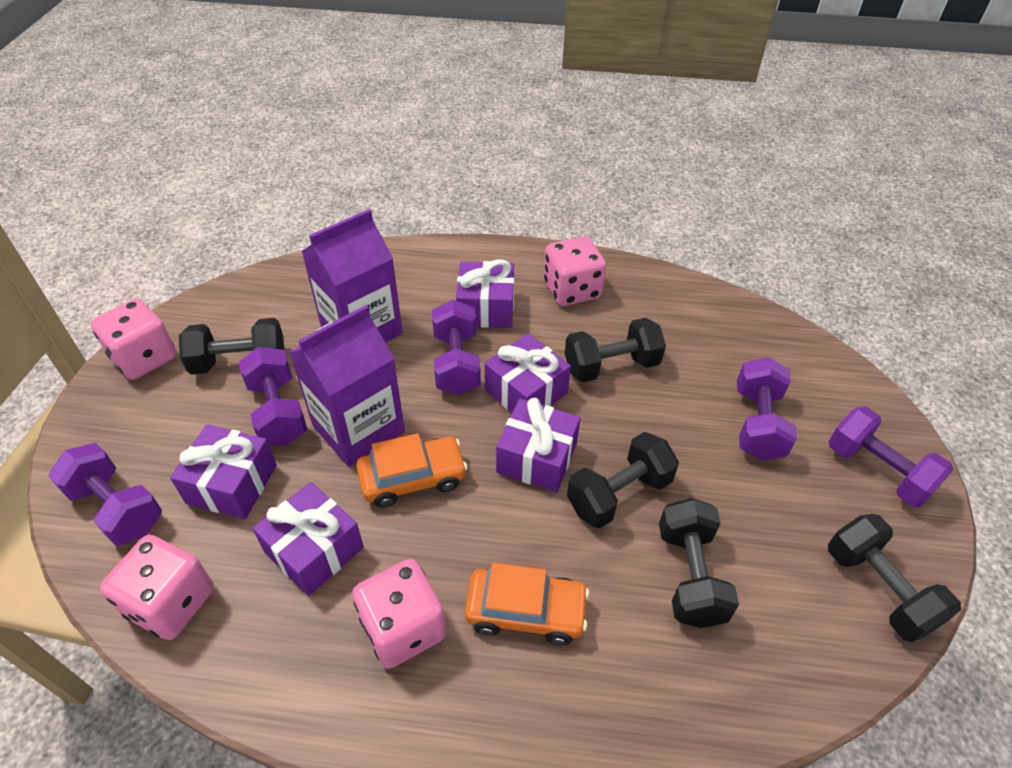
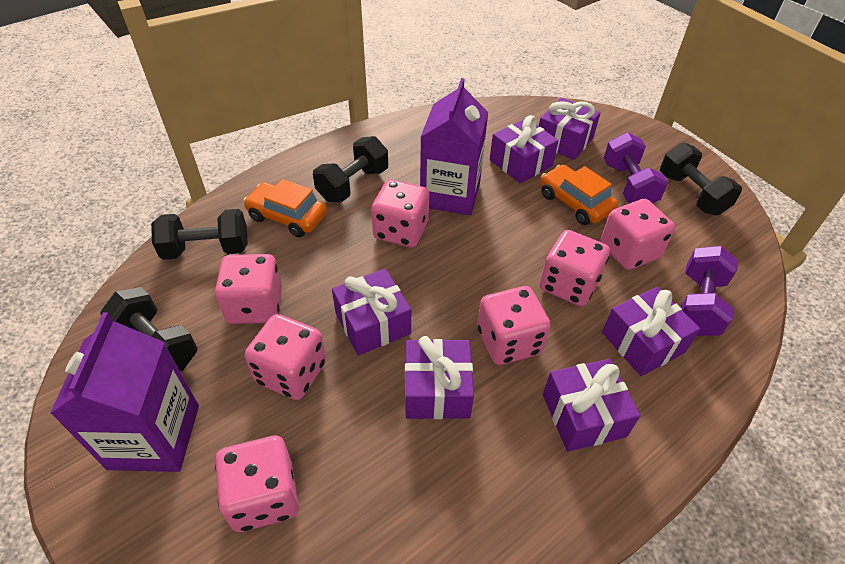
black dumbbell: 5 -> 4
pink dice: 4 -> 7
purple dumbbell: 5 -> 2
purple gift: 5 -> 6

